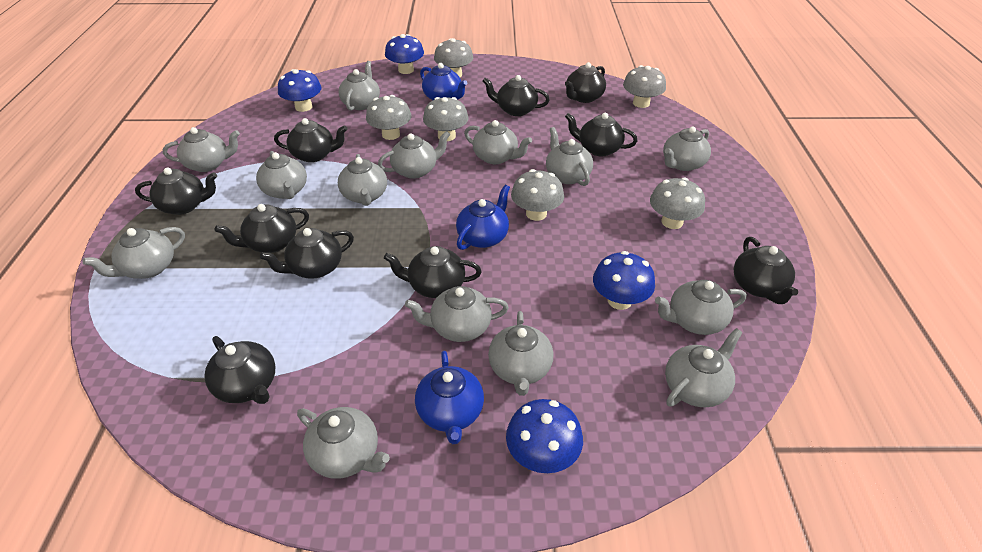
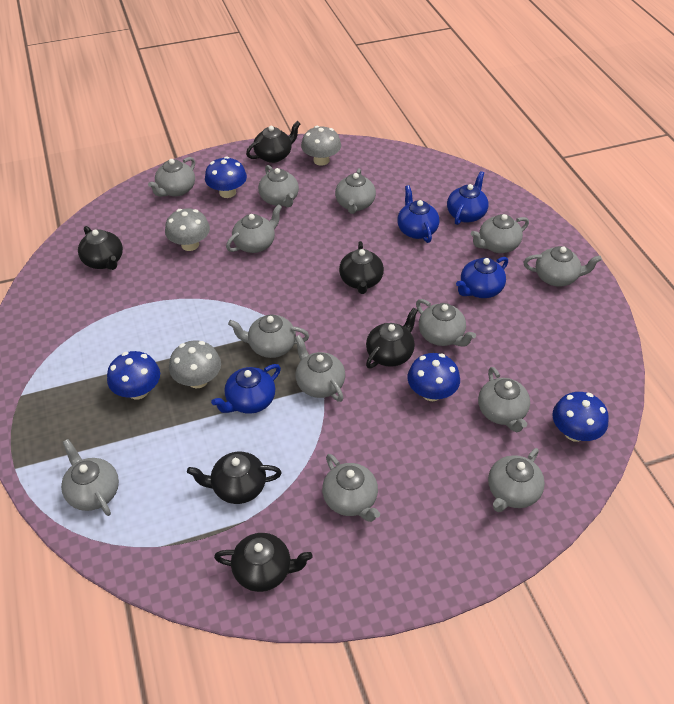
black teapot: 10 -> 6
blue teapot: 3 -> 4
grey mushroom: 6 -> 3
grey teapot: 14 -> 13

